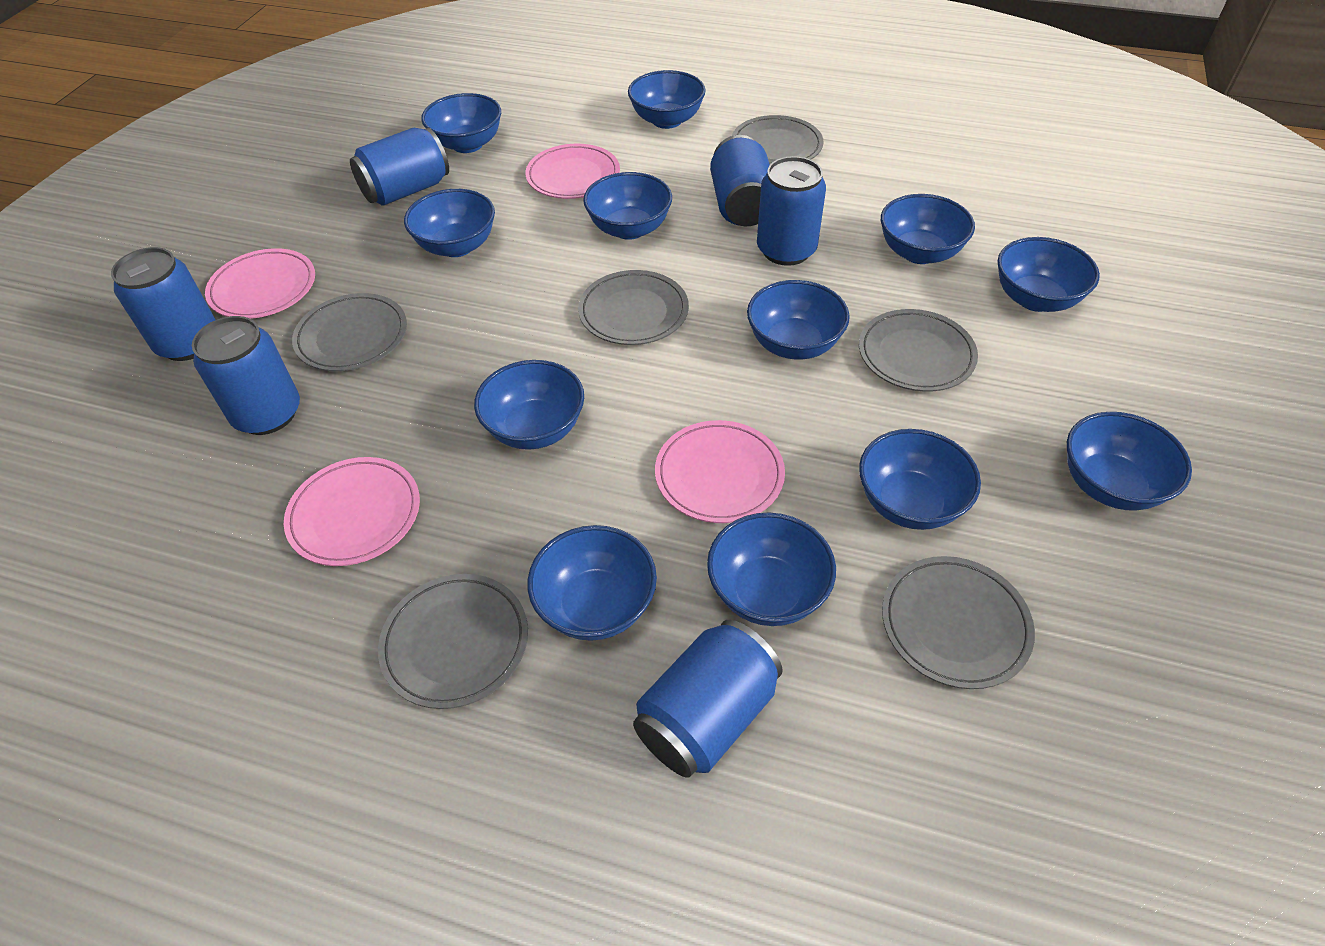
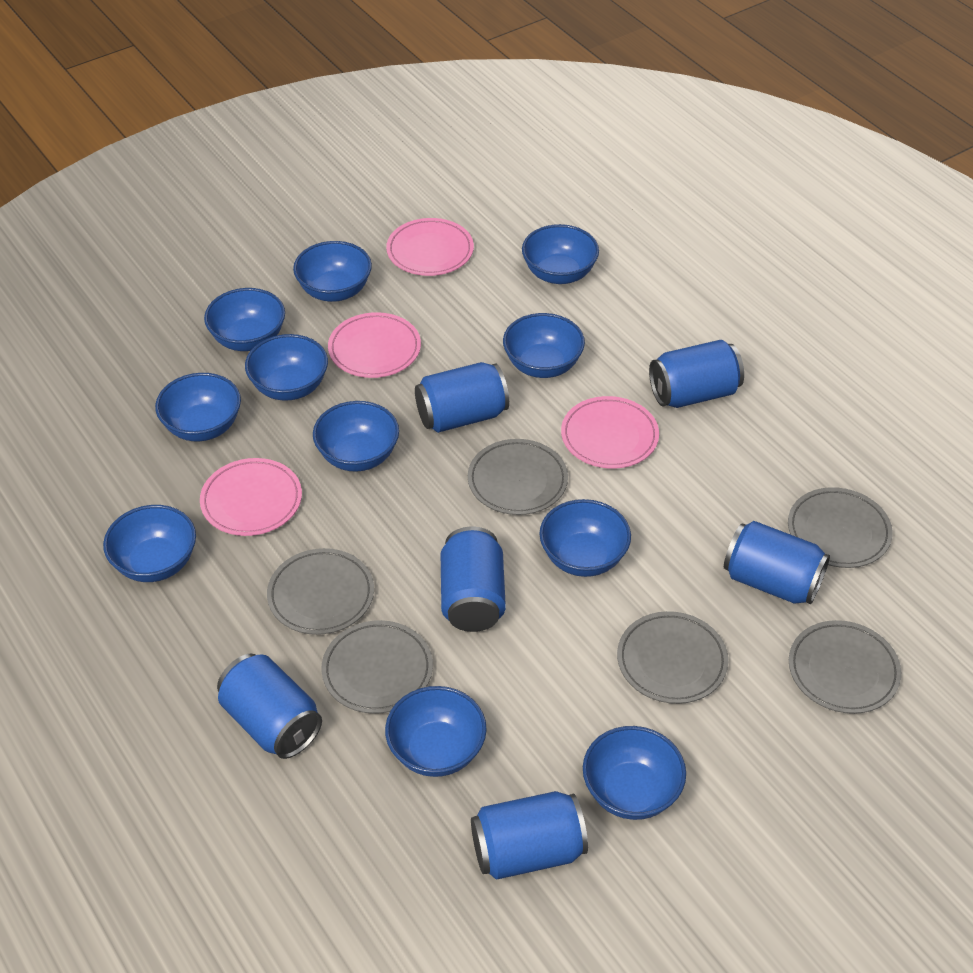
blue bowl: 12 -> 11

